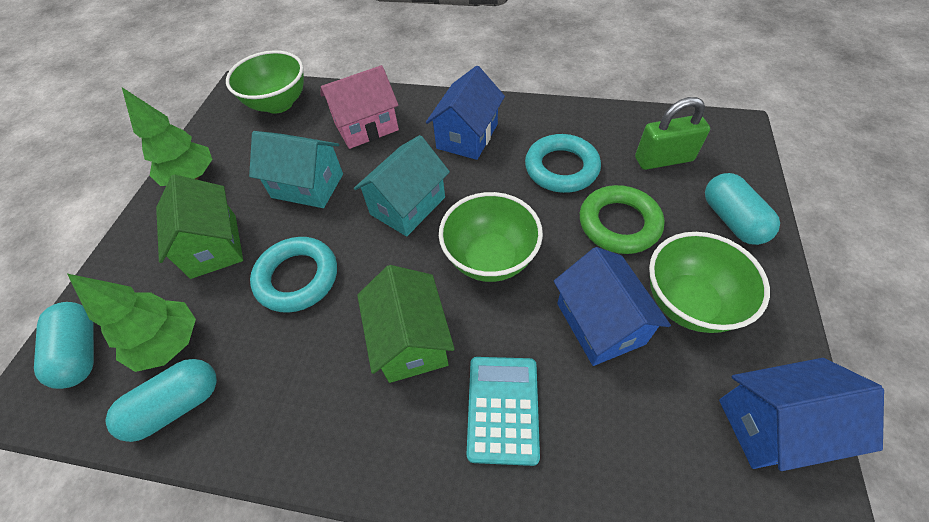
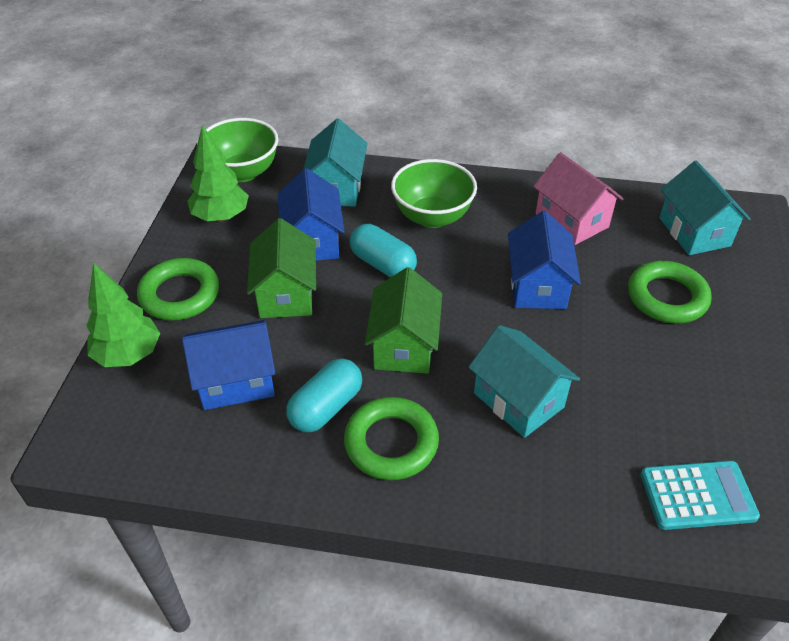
green bowl: 3 -> 2
green padlock: 1 -> 0
green ring: 1 -> 3
turquoise capsule: 3 -> 2
turquoise house: 2 -> 3
turquoise ring: 2 -> 0

